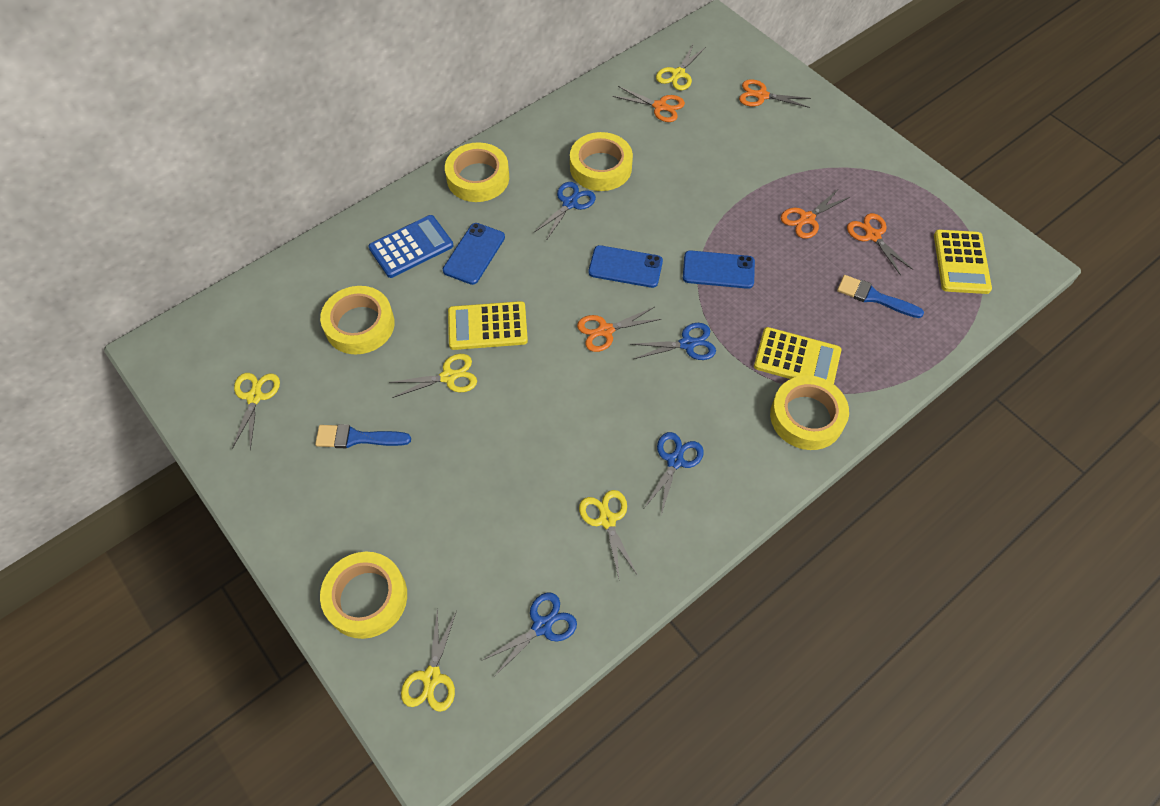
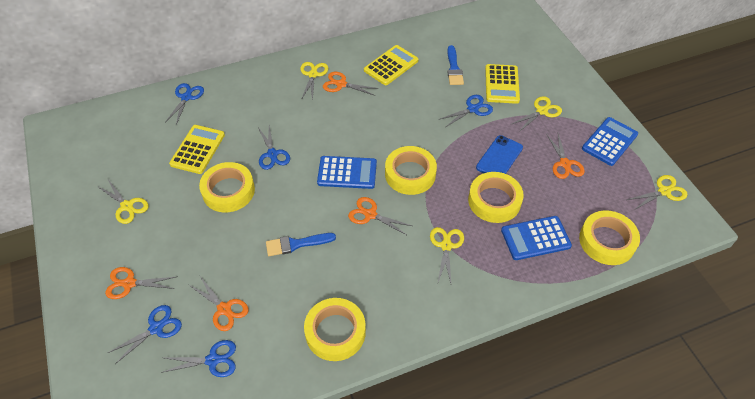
blue calculator: 1 -> 3
blue phone: 3 -> 1
blue scissors: 4 -> 5

